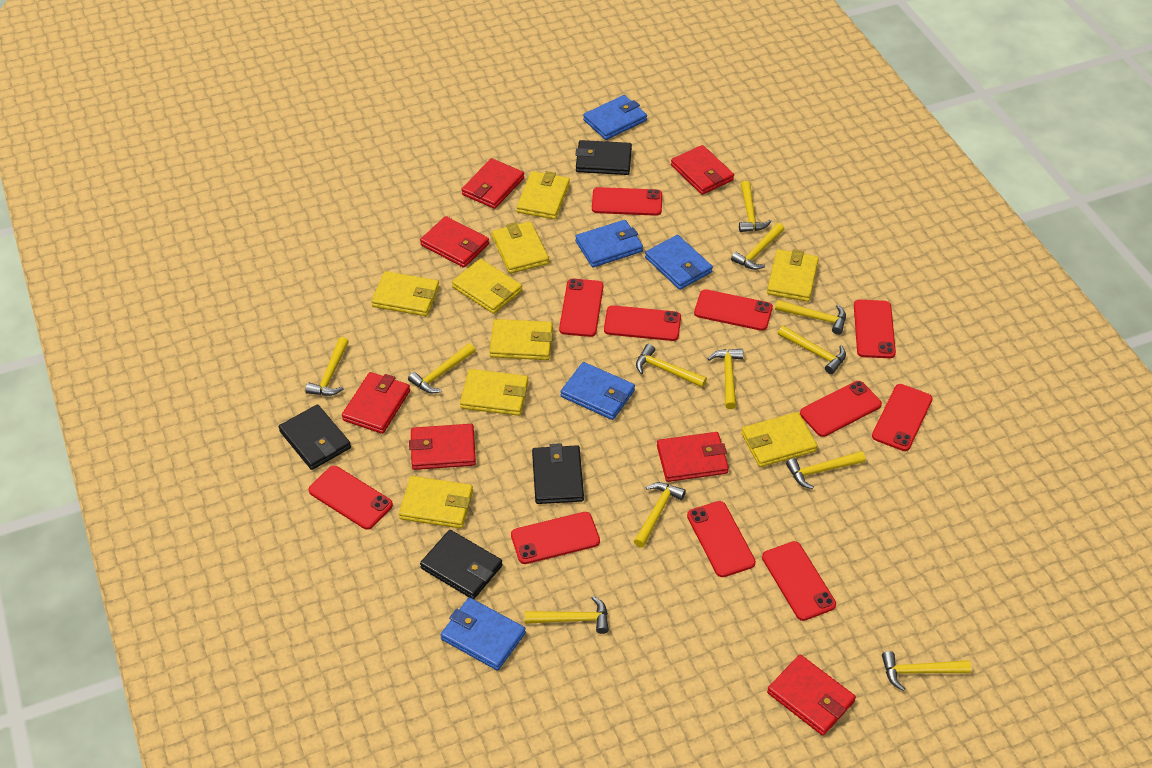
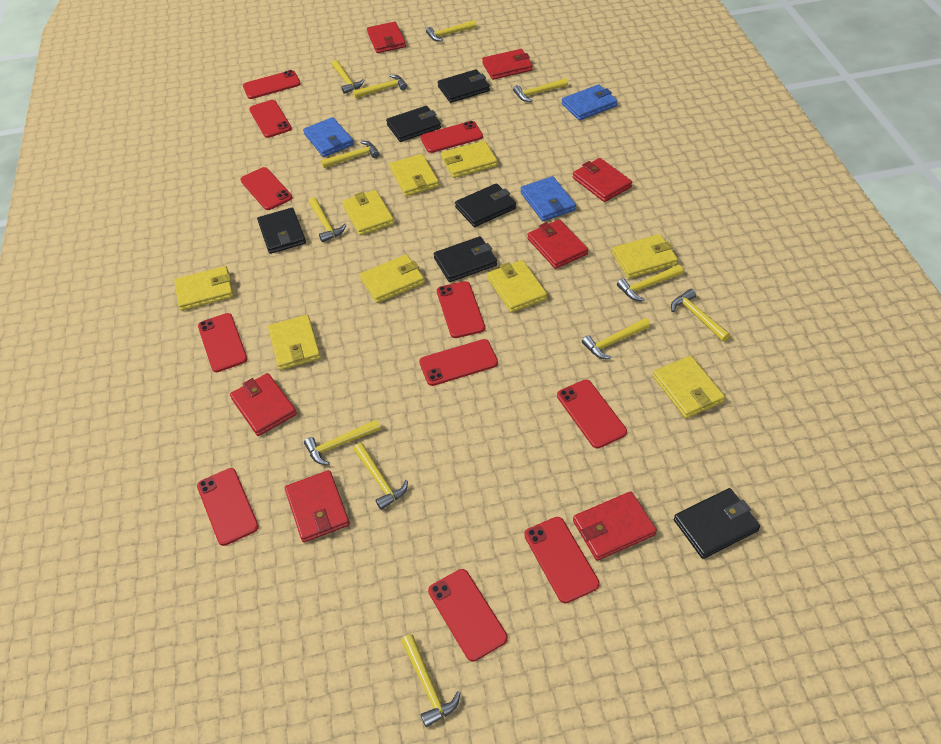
black wallet: 4 -> 6
blue wallet: 5 -> 3

